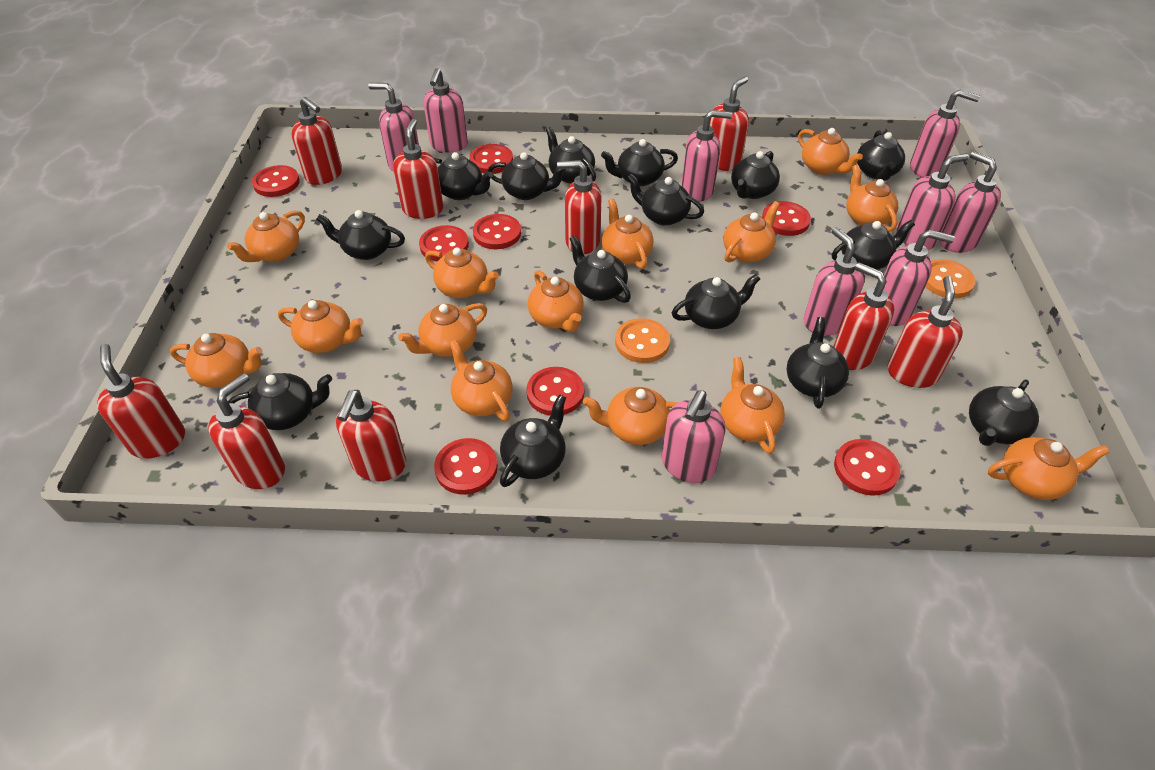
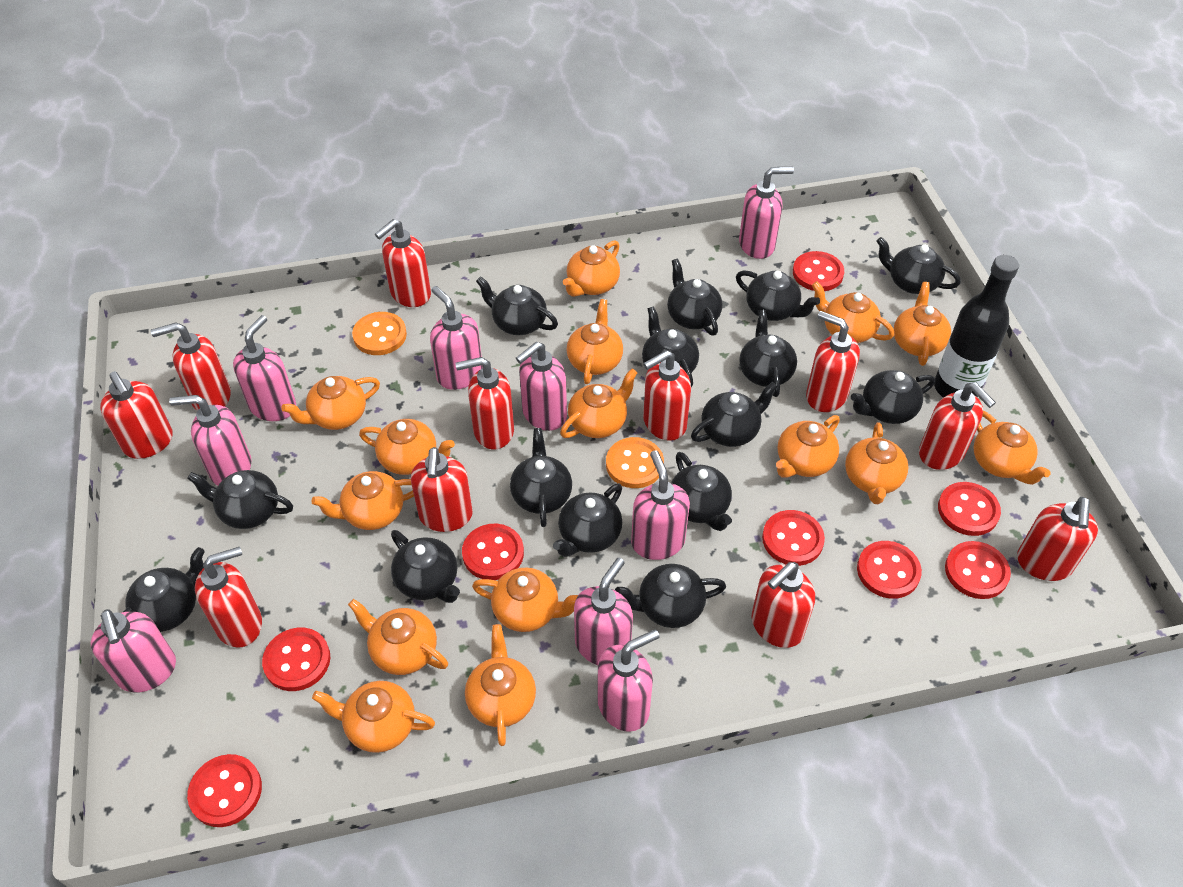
black bottle: 0 -> 1
orange teapot: 14 -> 15
red soap dispenser: 9 -> 11

